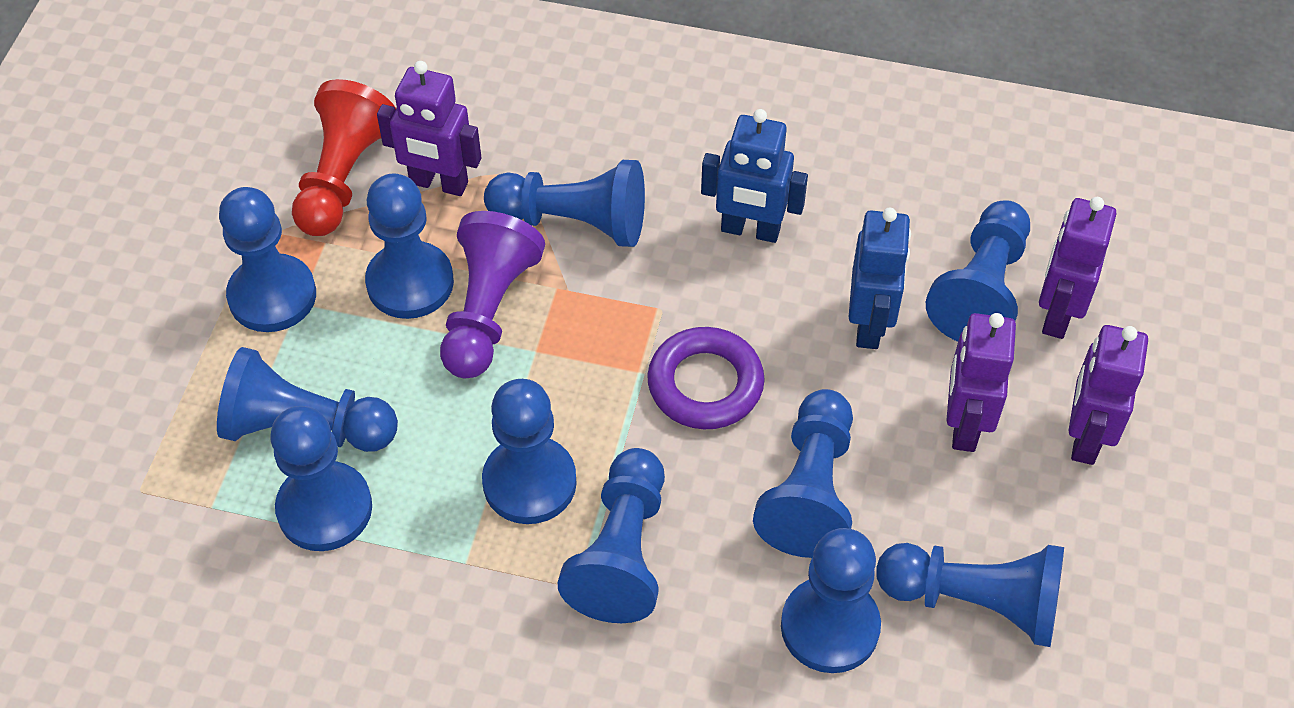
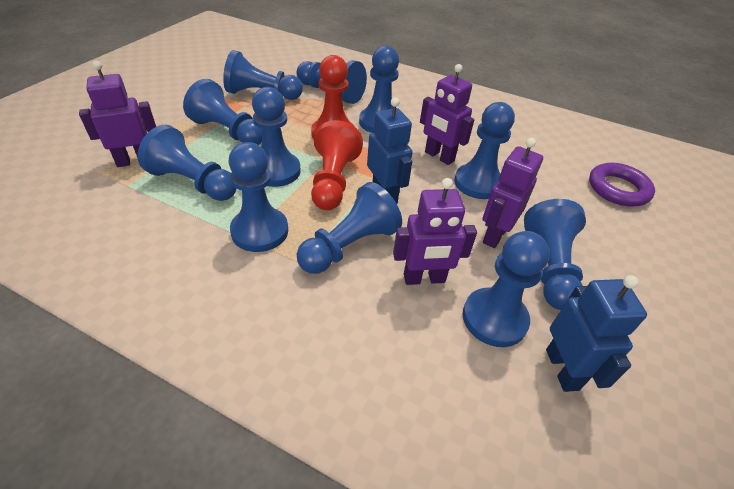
purple pawn: 1 -> 0
red pawn: 1 -> 2

